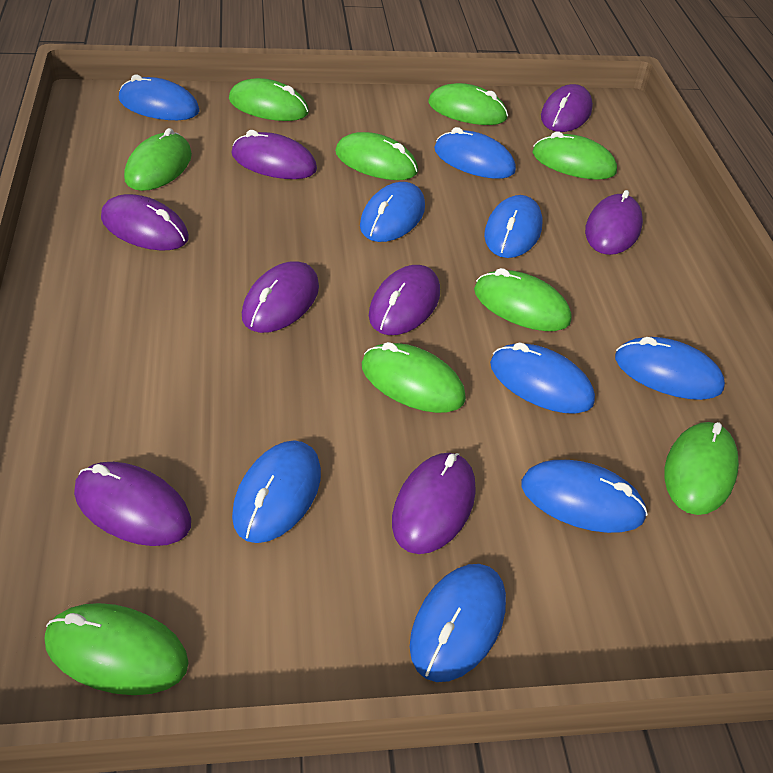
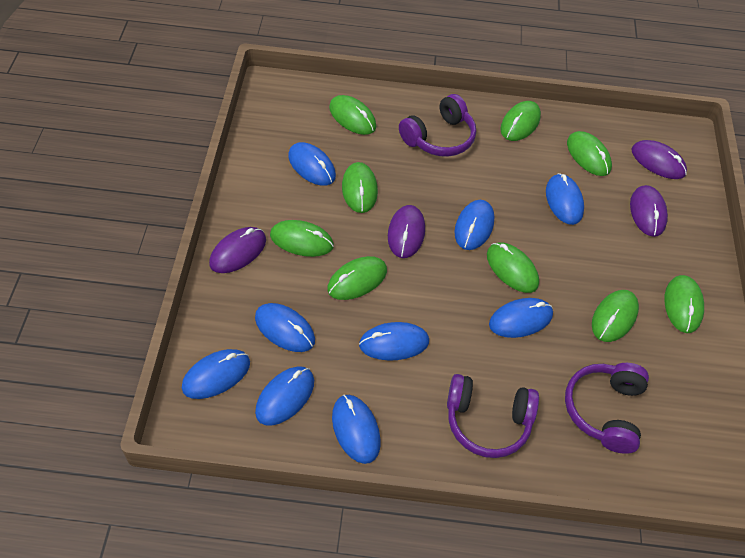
purple headphones: 0 -> 3
purple mouse: 8 -> 4

